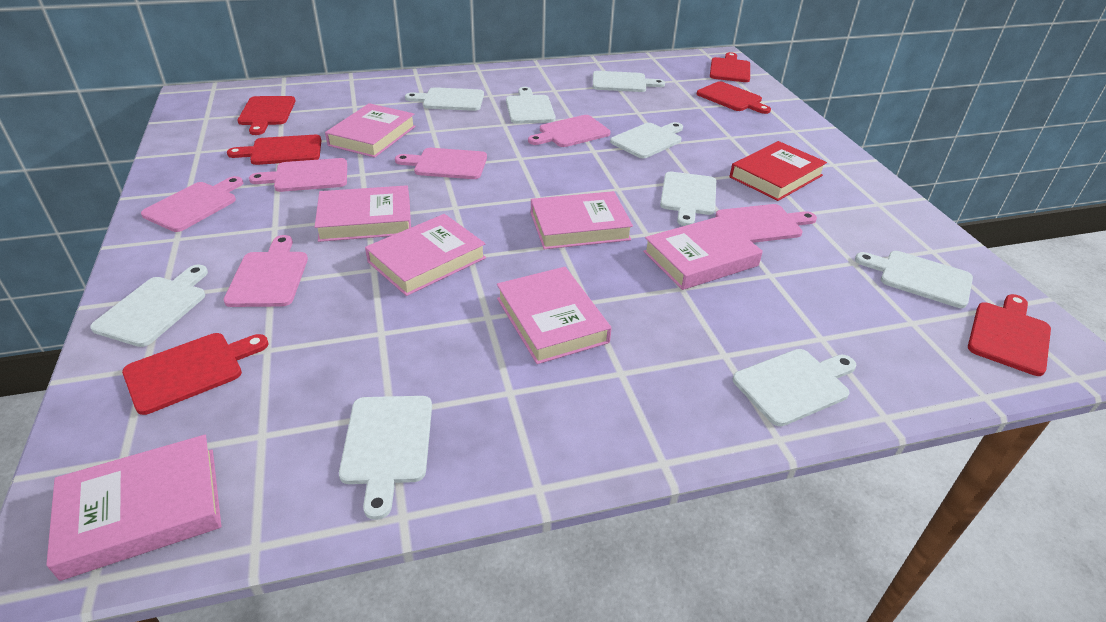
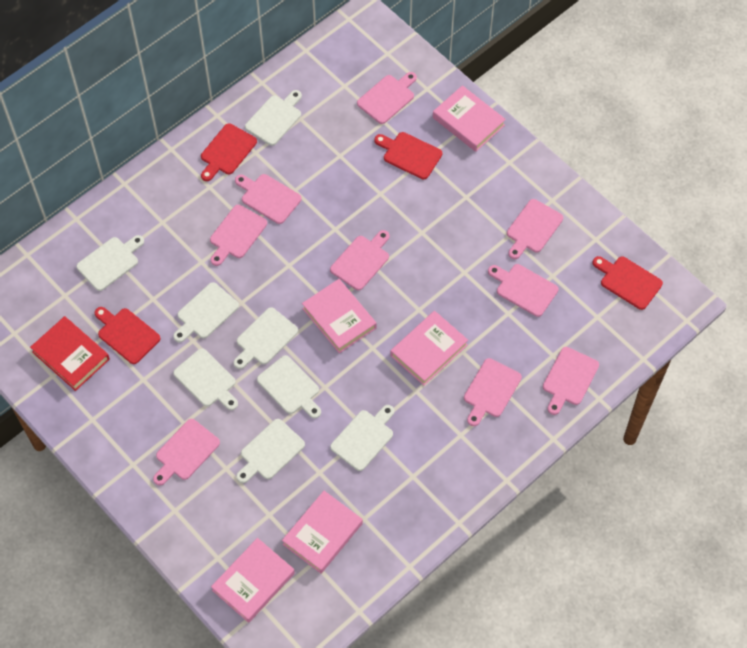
pink book: 7 -> 5
pink cutting board: 6 -> 9
red cutting board: 6 -> 4
white cutting board: 9 -> 8

